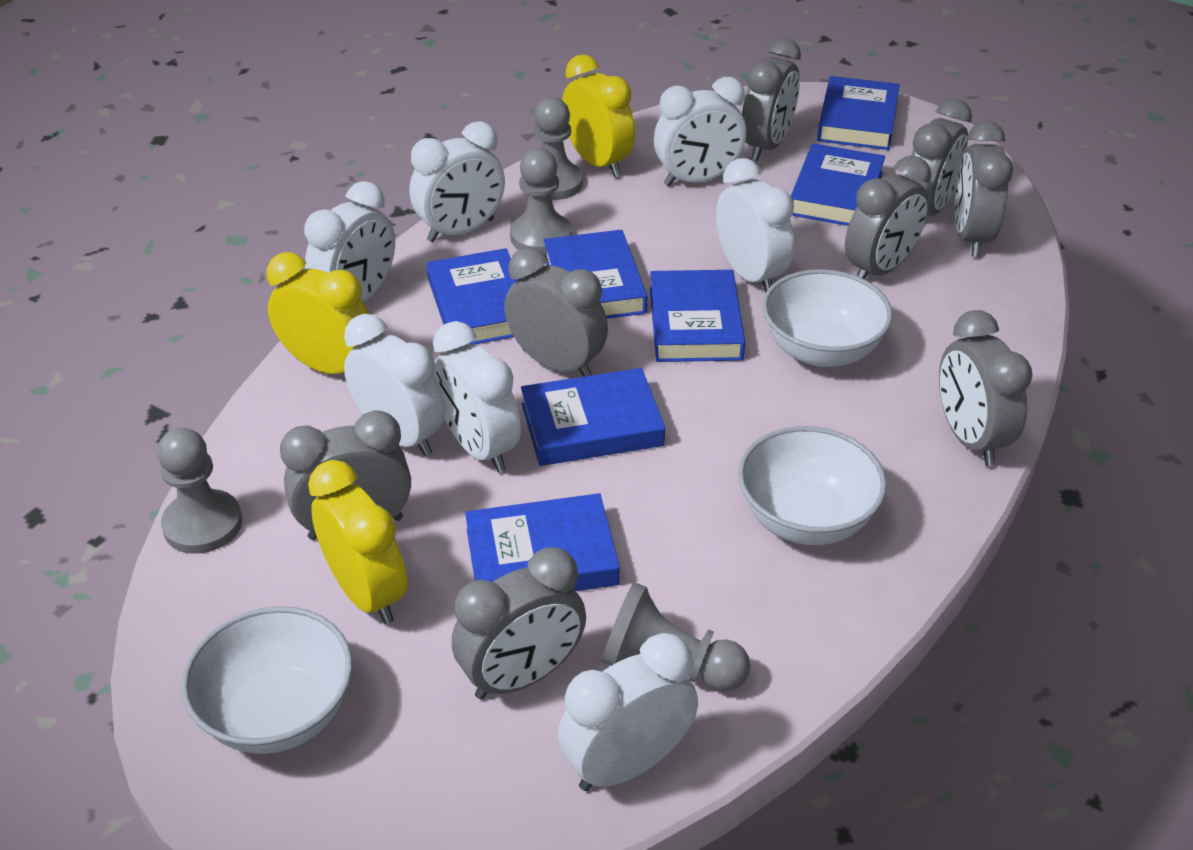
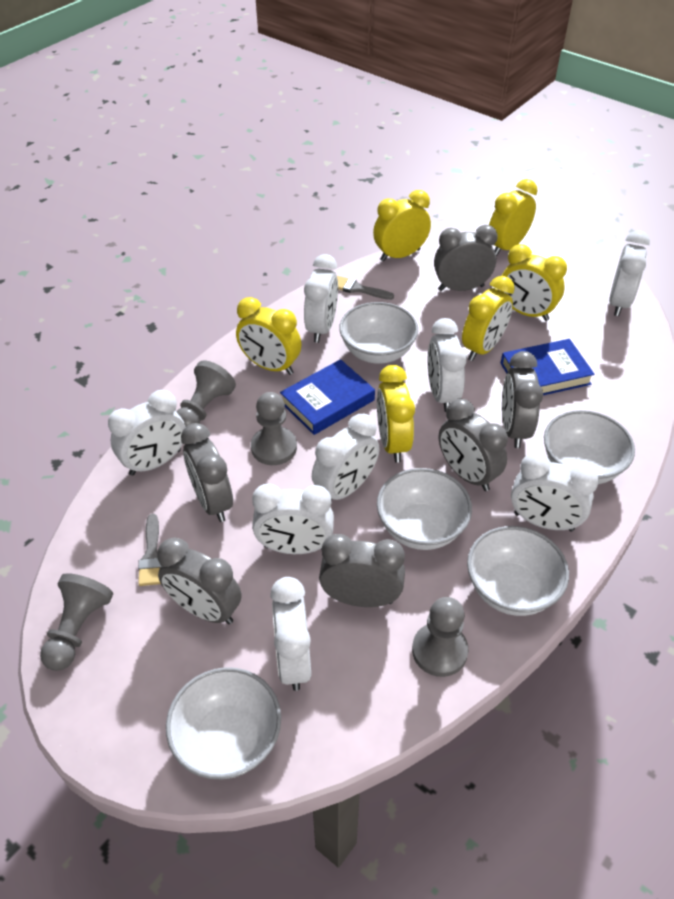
blue book: 7 -> 2
grey brush: 0 -> 2
grey clock: 8 -> 6
white bowl: 3 -> 5
white clock: 7 -> 8
yellow clock: 3 -> 6

